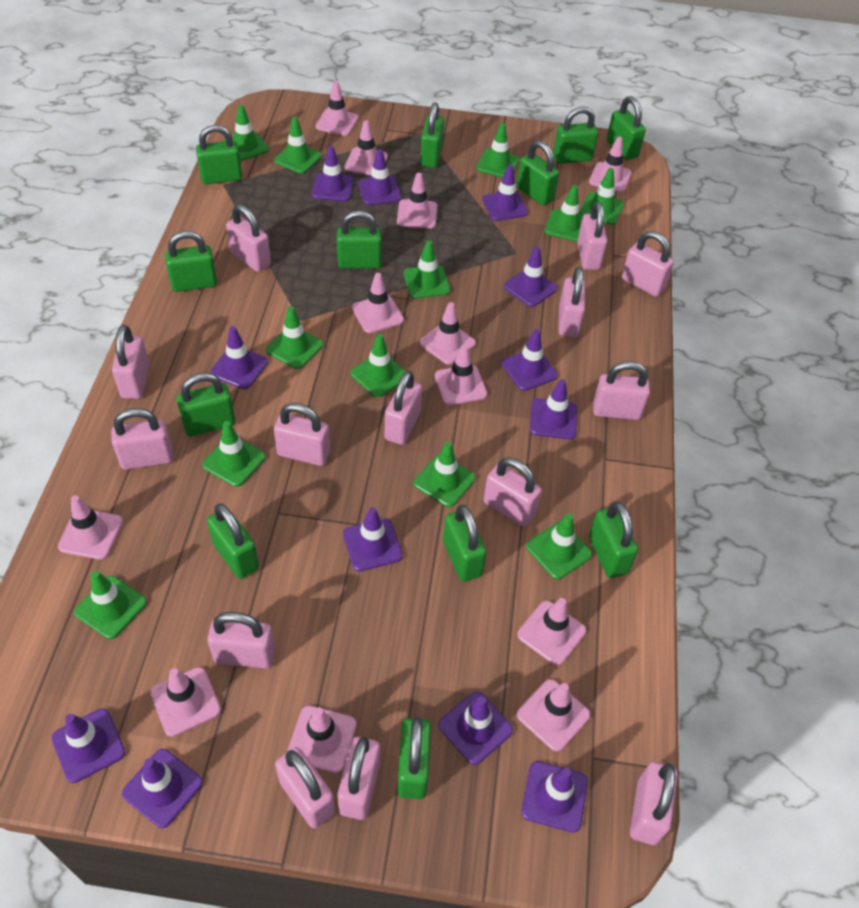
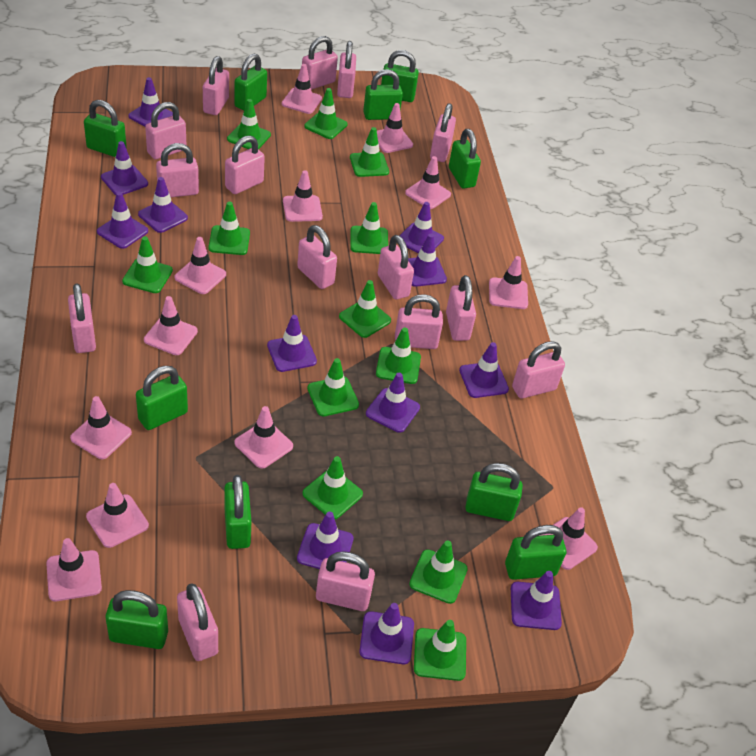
green padlock: 12 -> 10
pink padlock: 14 -> 15

